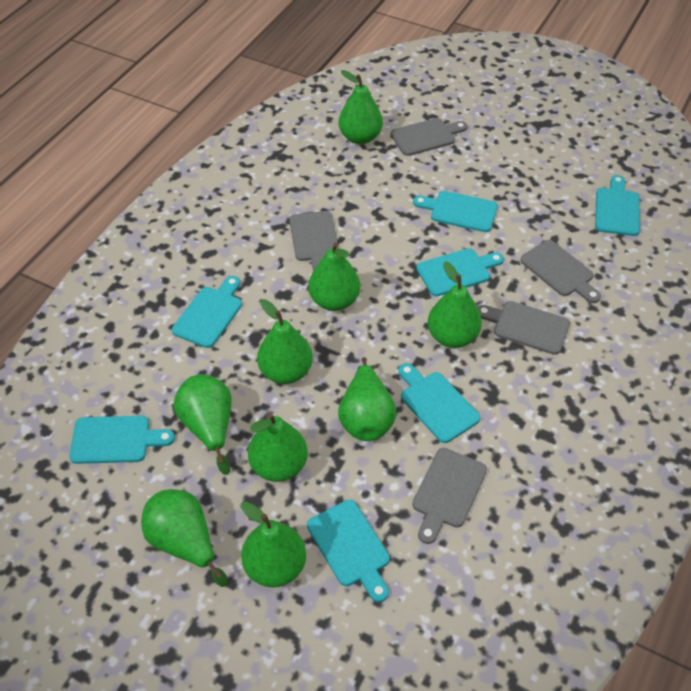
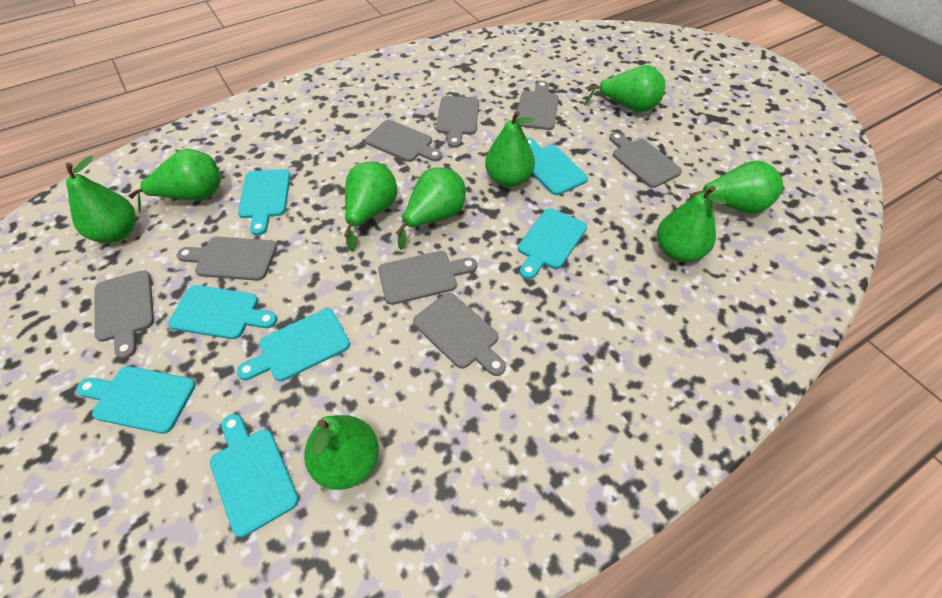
grey cutting board: 5 -> 8

